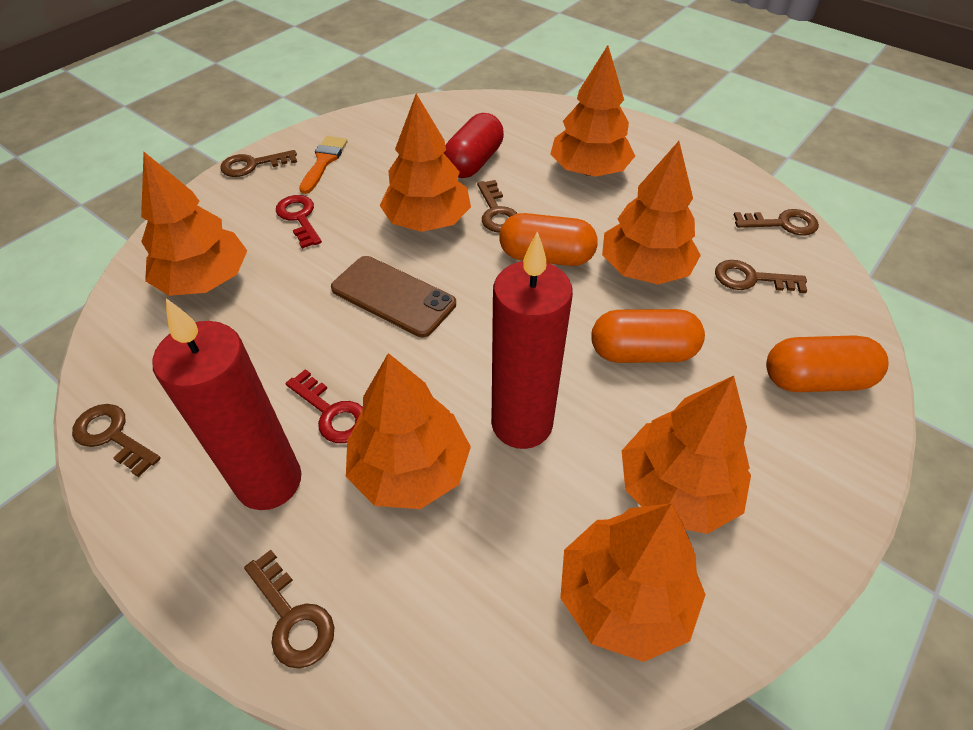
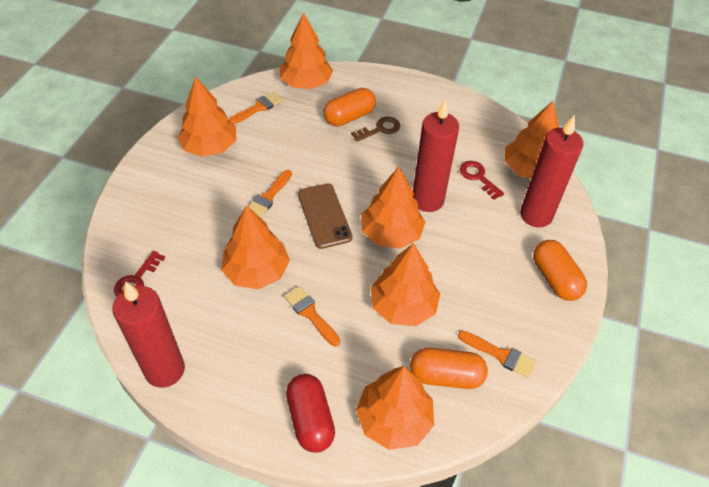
brown key: 6 -> 1
orange brush: 1 -> 4
red candle: 2 -> 3

